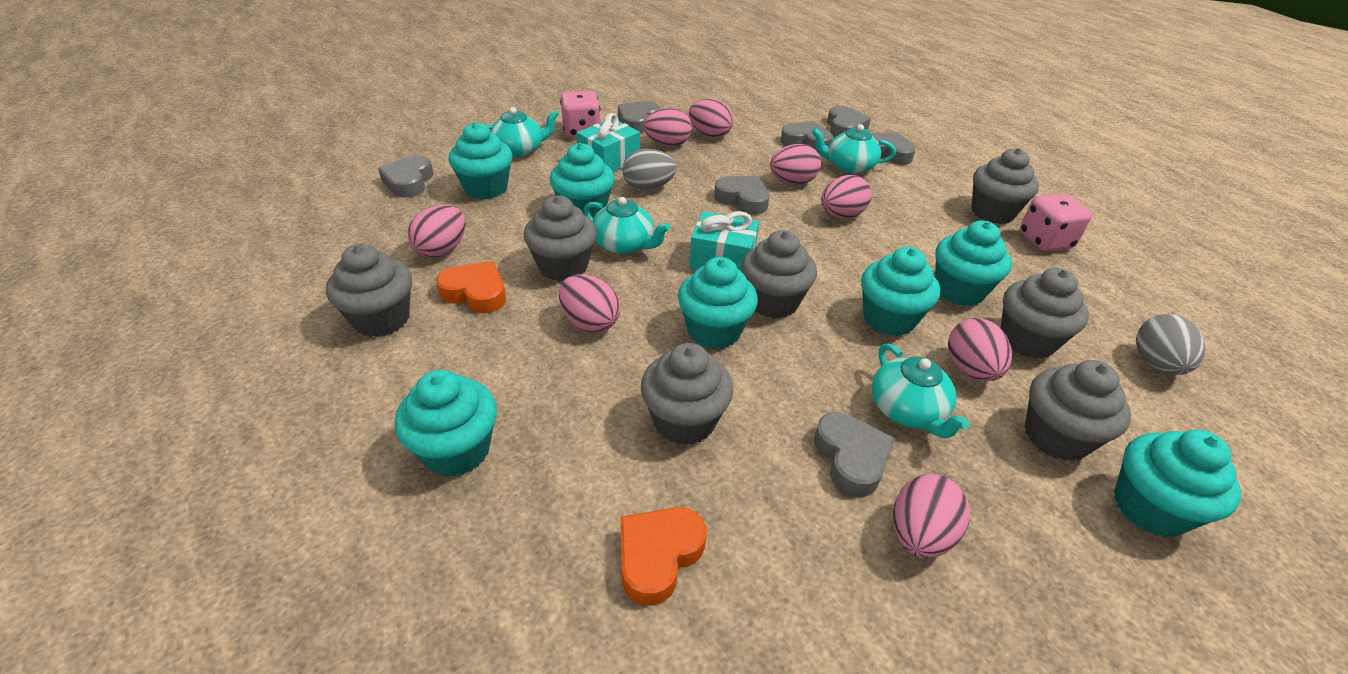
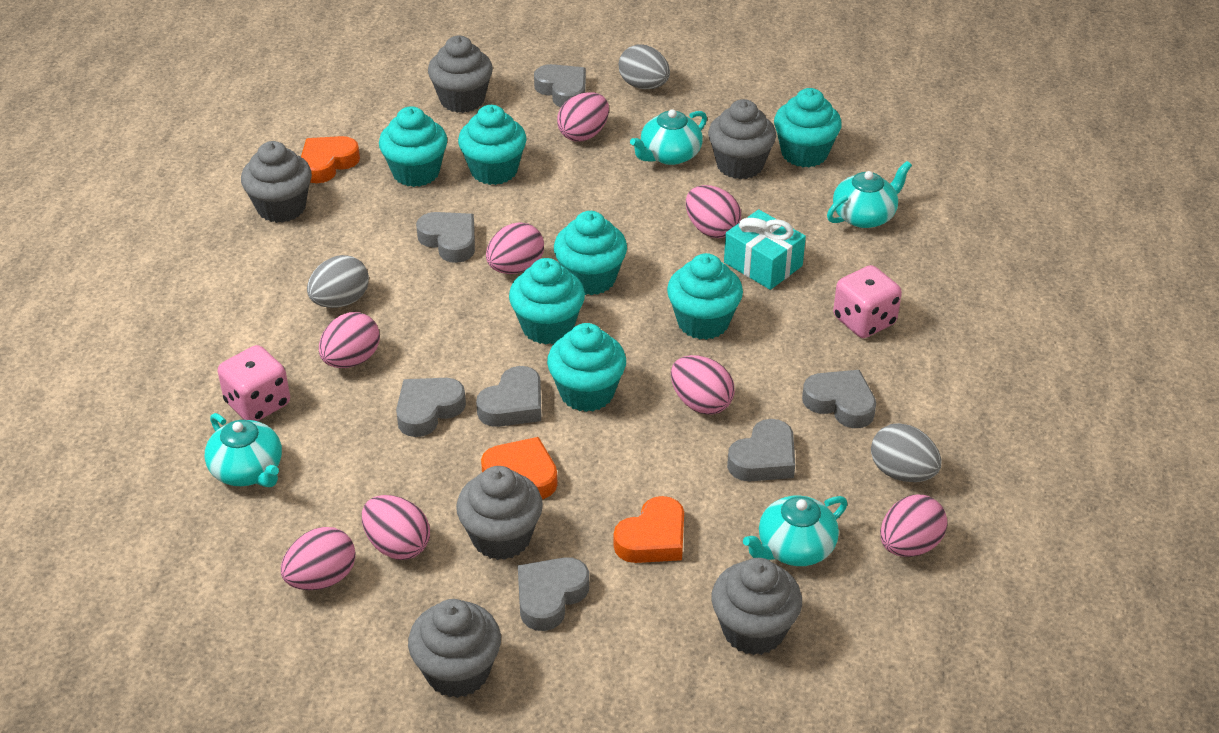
grey cupcake: 7 -> 6
grey egg: 2 -> 3
orange heart: 2 -> 3
turquoise gift: 2 -> 1

